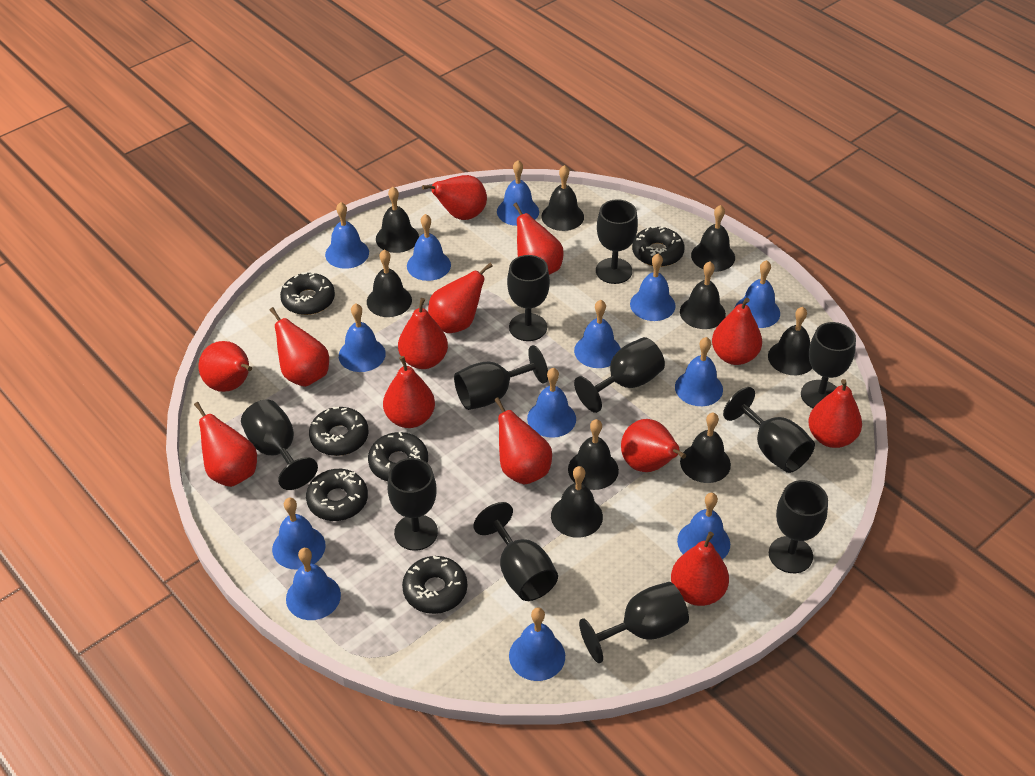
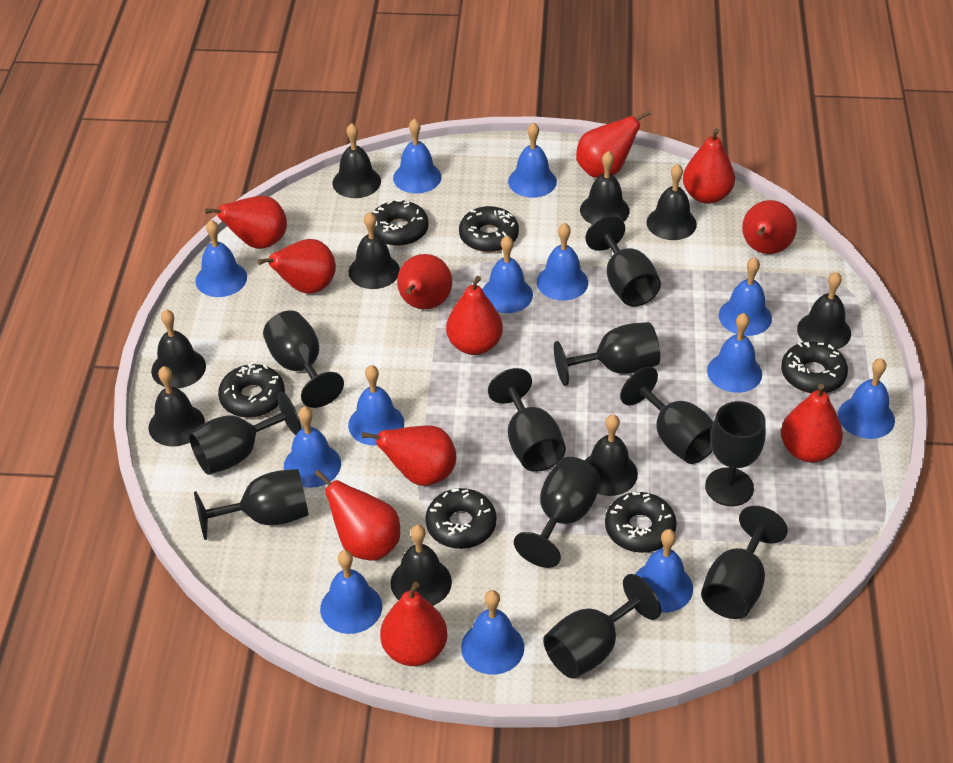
red pear: 13 -> 11

